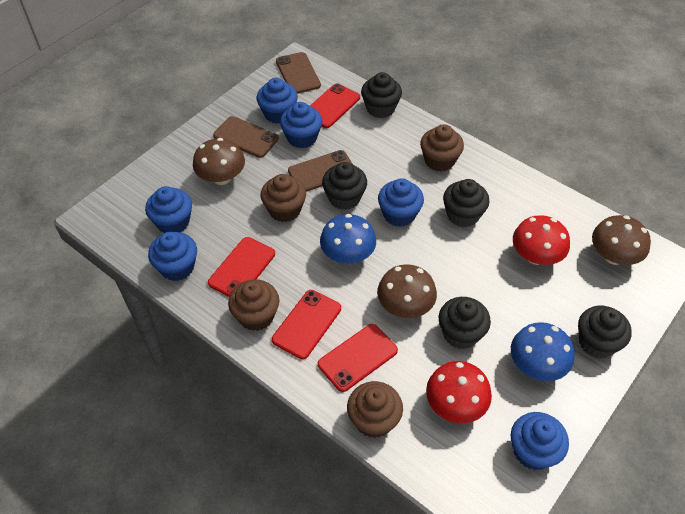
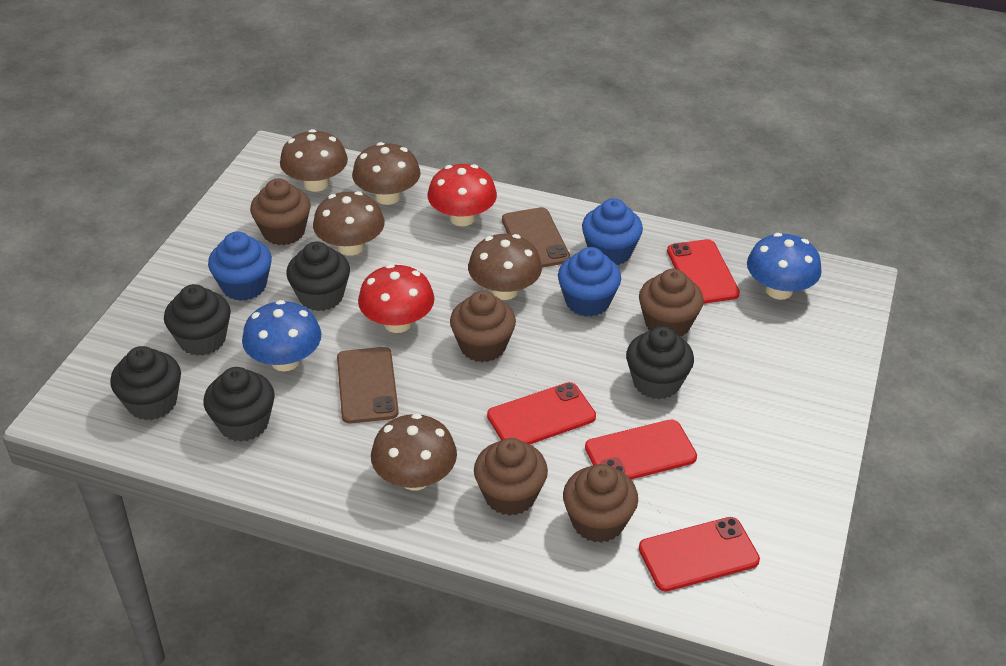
blue cupcake: 6 -> 3
brown cupcake: 4 -> 5
brown mushroom: 3 -> 5
brown phone: 3 -> 2

